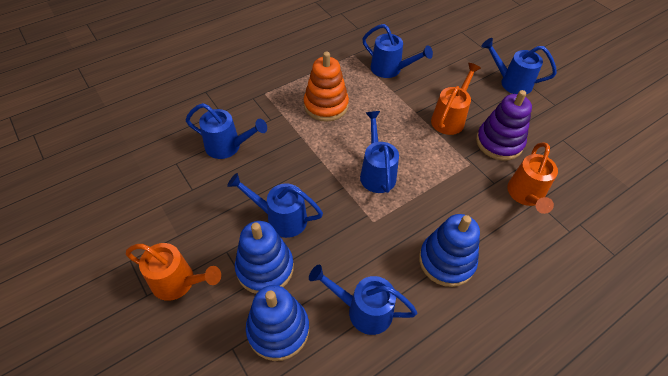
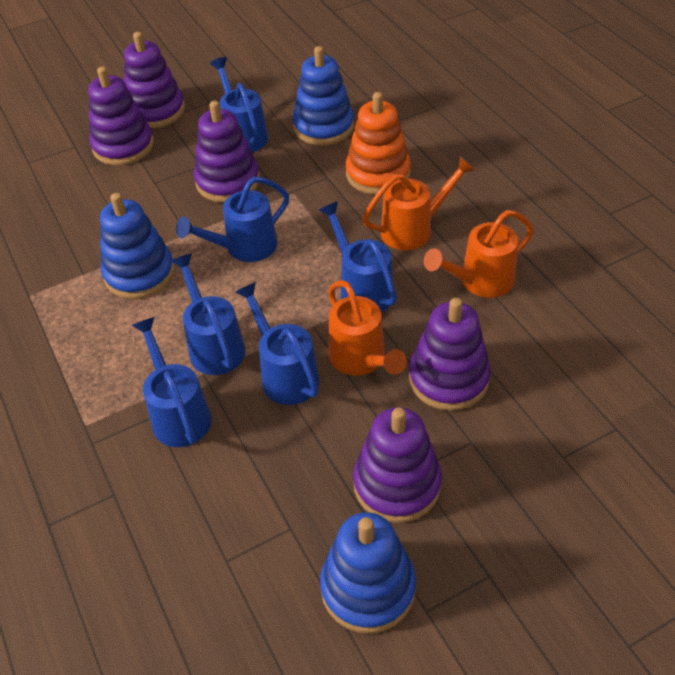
purple stacking toy: 1 -> 5

